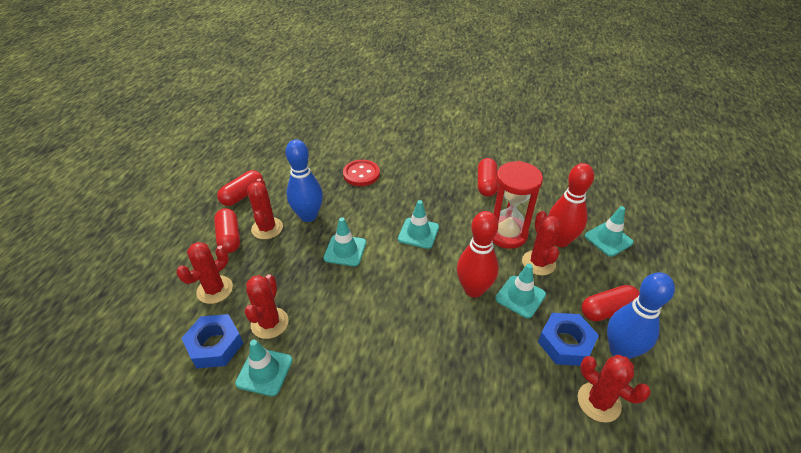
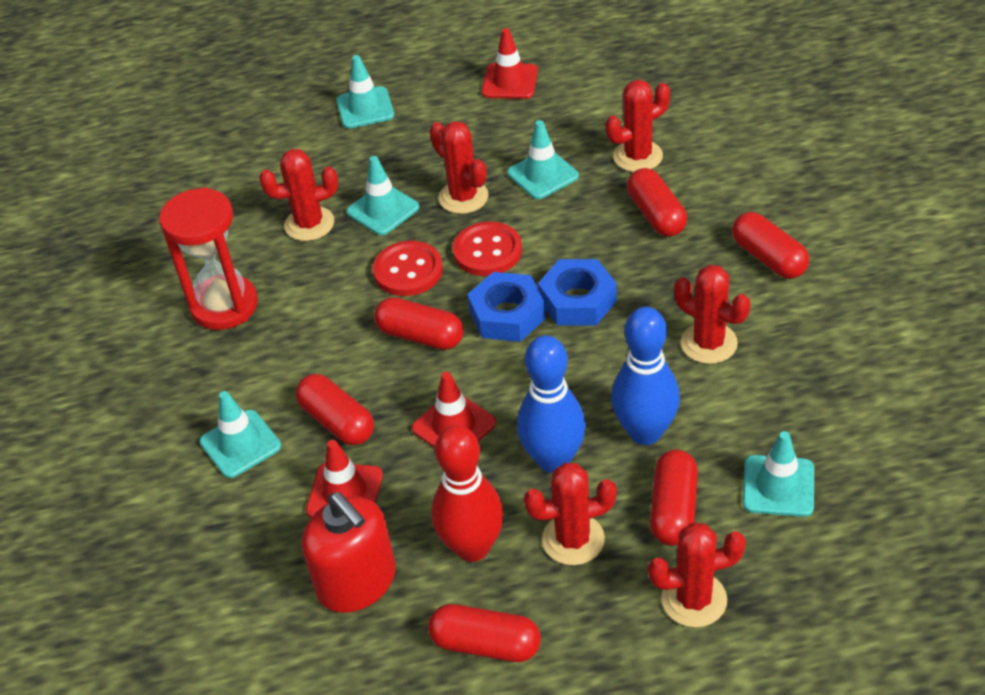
red bowling pin: 2 -> 1
red button: 1 -> 2
red cactus: 5 -> 6
red capsule: 4 -> 6
red soap dispenser: 0 -> 1
red traffic cone: 0 -> 3

